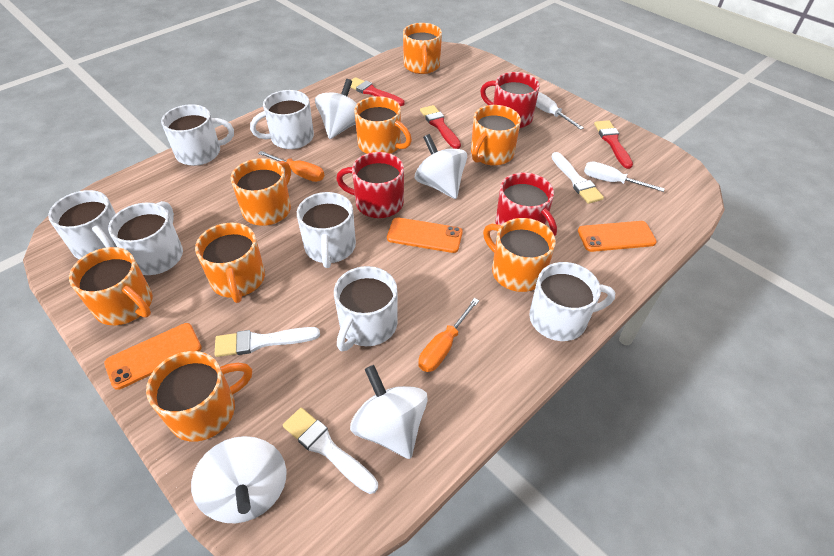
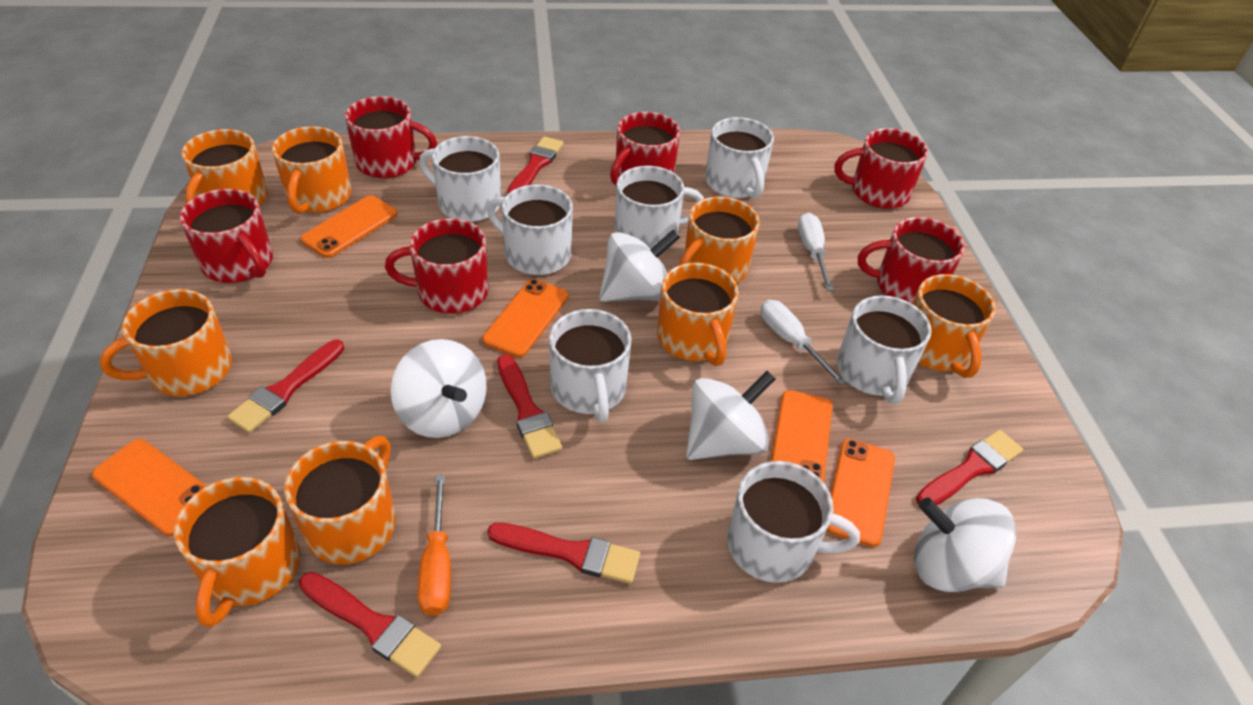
orange phone: 3 -> 5
orange screwdriver: 2 -> 1
red brush: 3 -> 6
red mug: 3 -> 6
white brush: 3 -> 0

